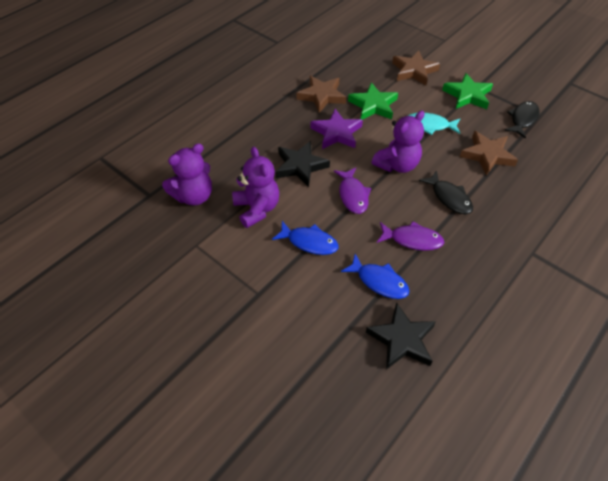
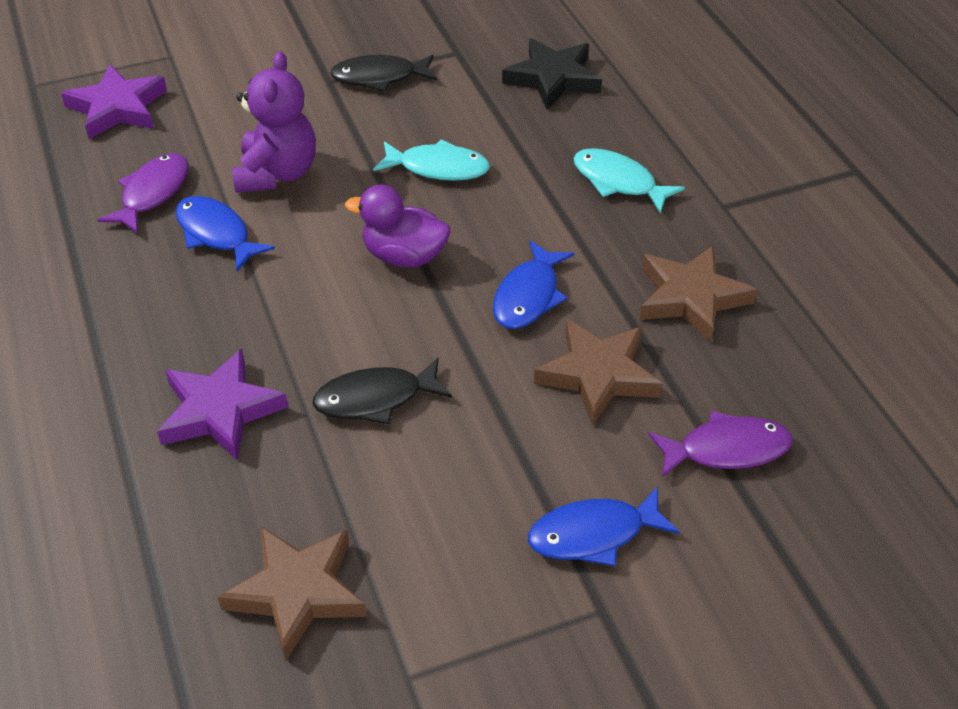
black star: 2 -> 1
blue fish: 2 -> 3
green star: 2 -> 0
purple duck: 0 -> 1
purple star: 1 -> 2
purple teddy bear: 3 -> 1
turquoise fish: 1 -> 2

